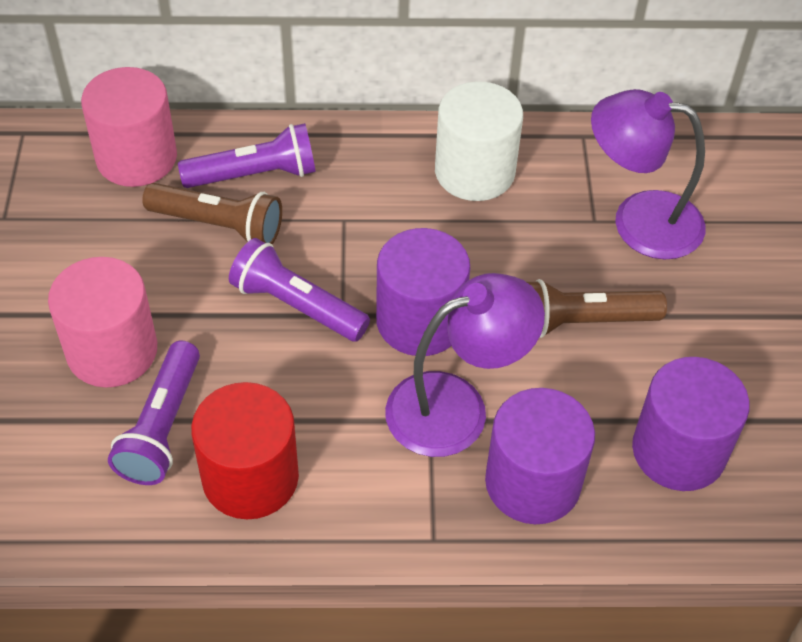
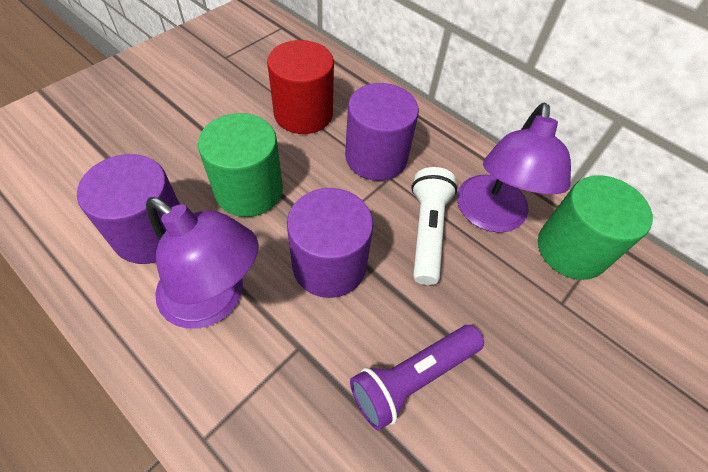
brown flashlight: 2 -> 0
green cylinder: 0 -> 2
pink cylinder: 2 -> 0
purple flashlight: 3 -> 1
white cylinder: 1 -> 0
white flashlight: 0 -> 1

